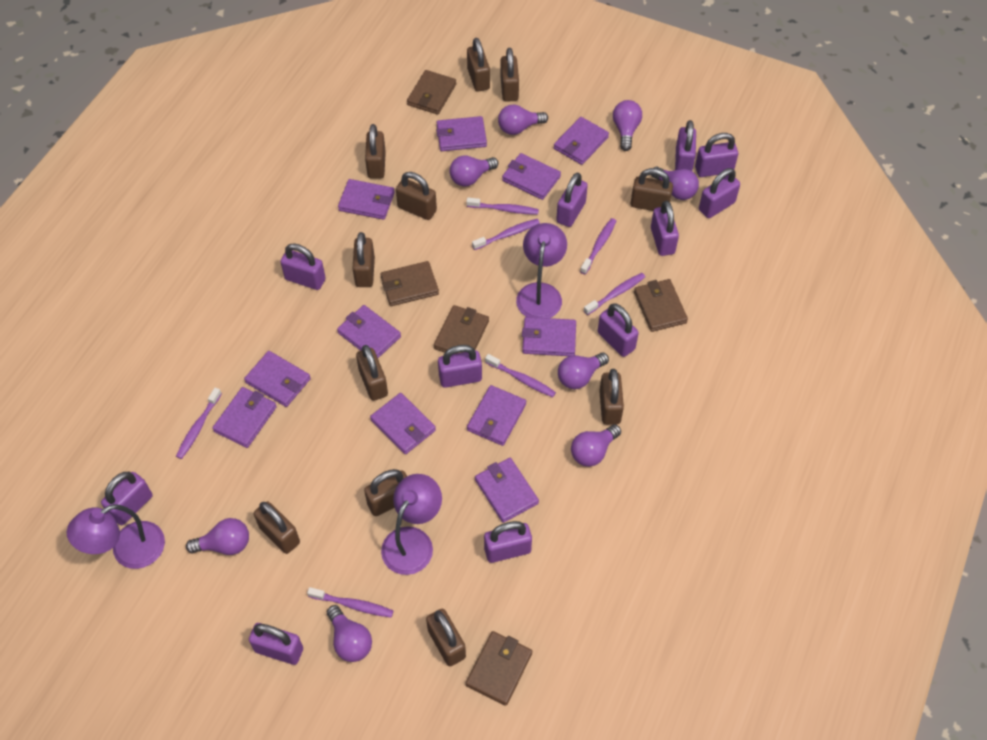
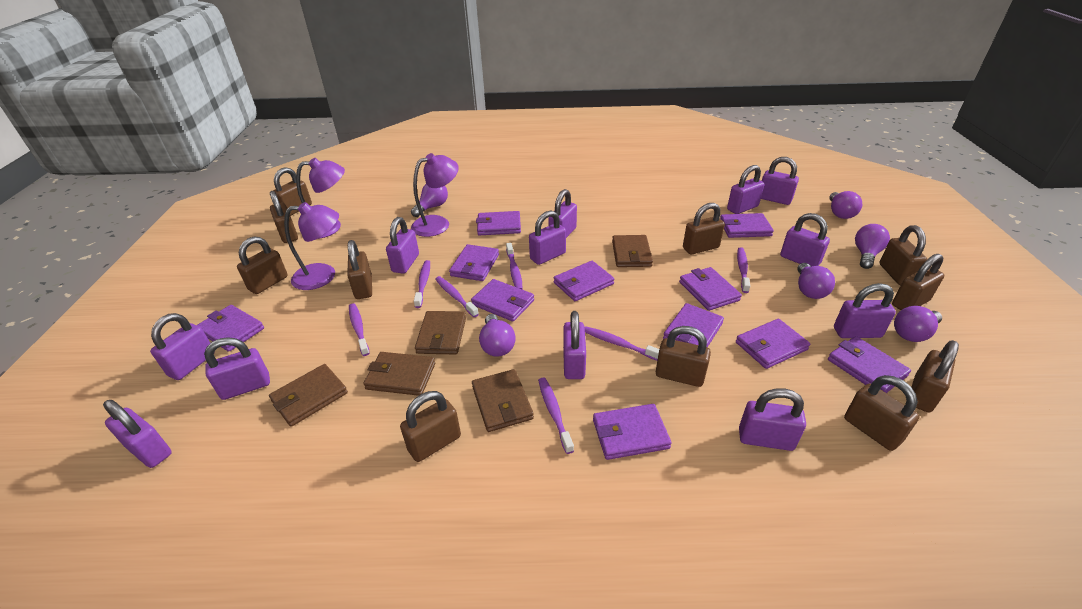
purple light bulb: 8 -> 6
purple padlock: 11 -> 12

